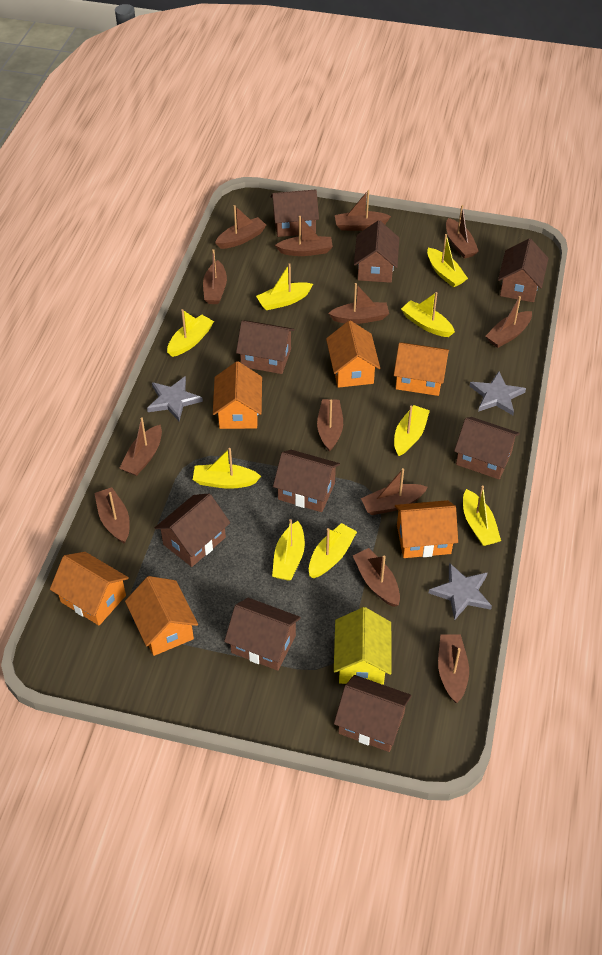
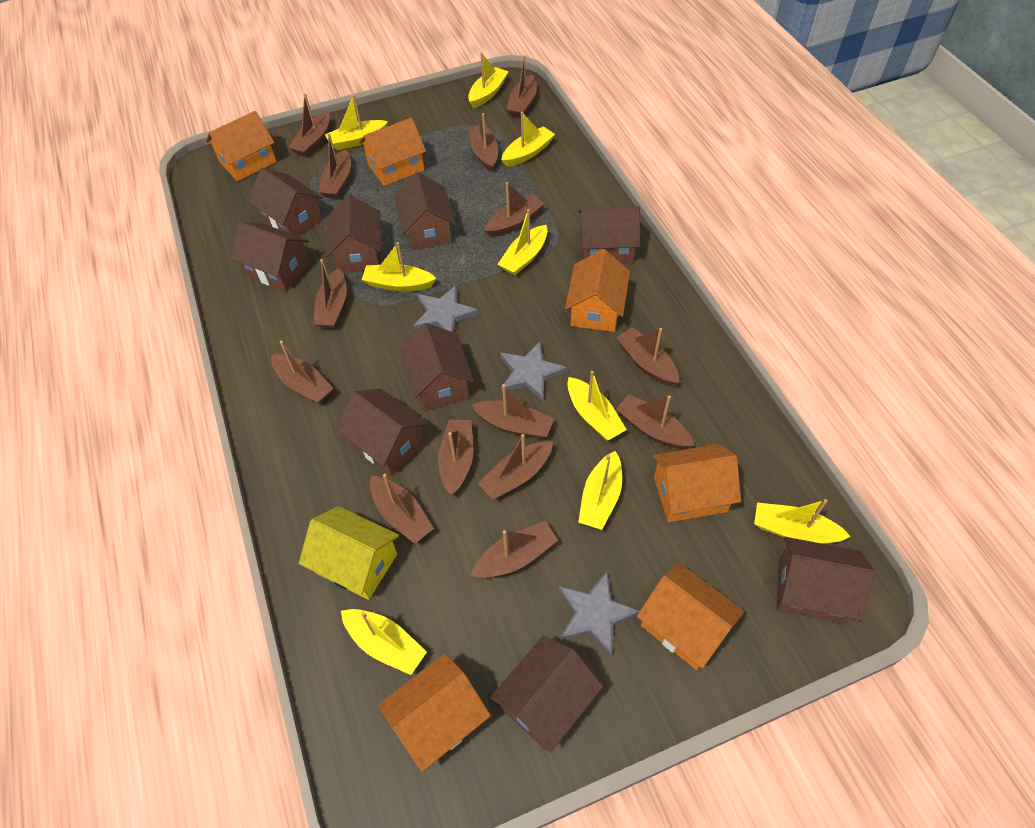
brown boat: 13 -> 14

